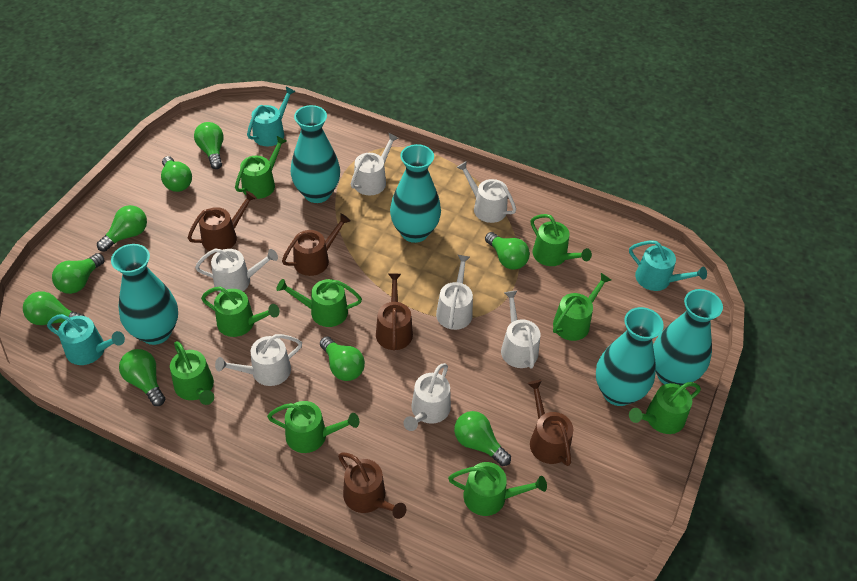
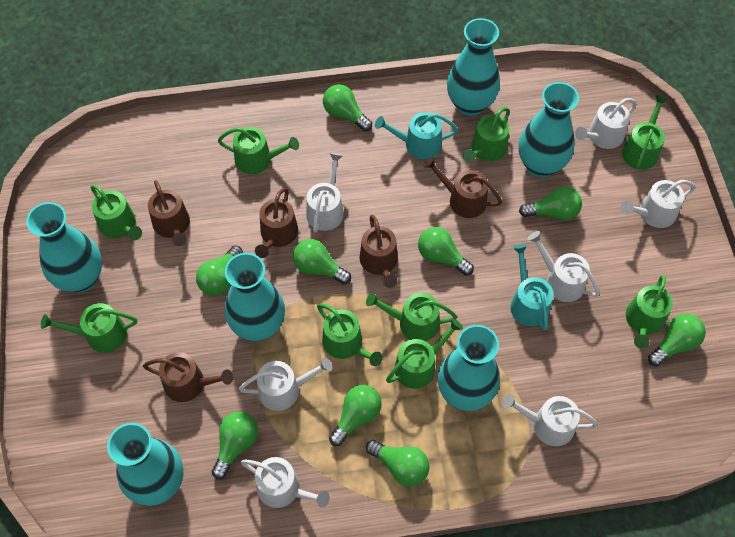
turquoise vase: 5 -> 6
turquoise watering can: 3 -> 2

